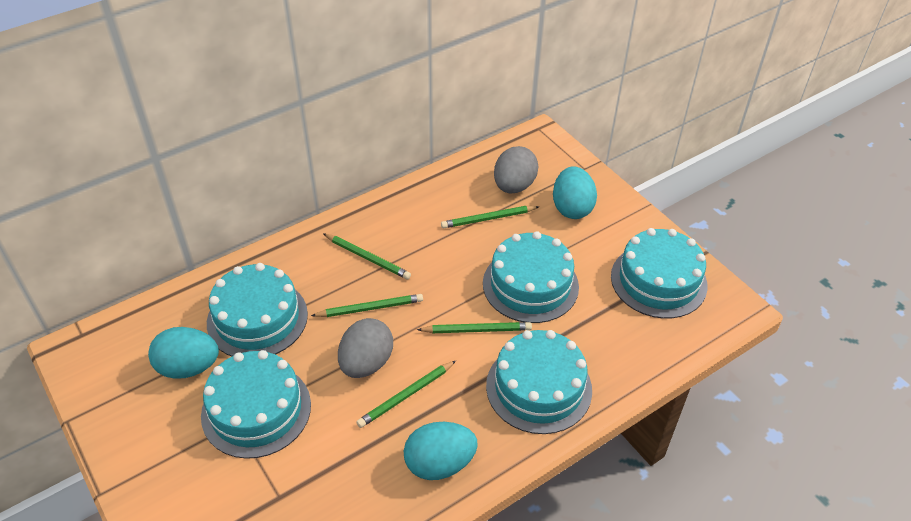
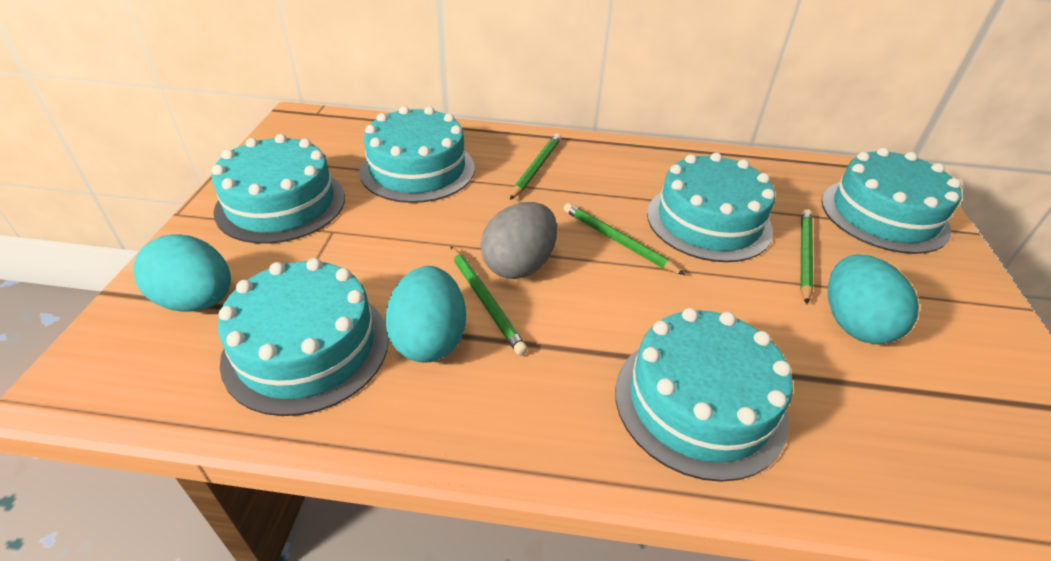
green pencil: 5 -> 4
grey egg: 2 -> 1
turquoise cake: 5 -> 6

